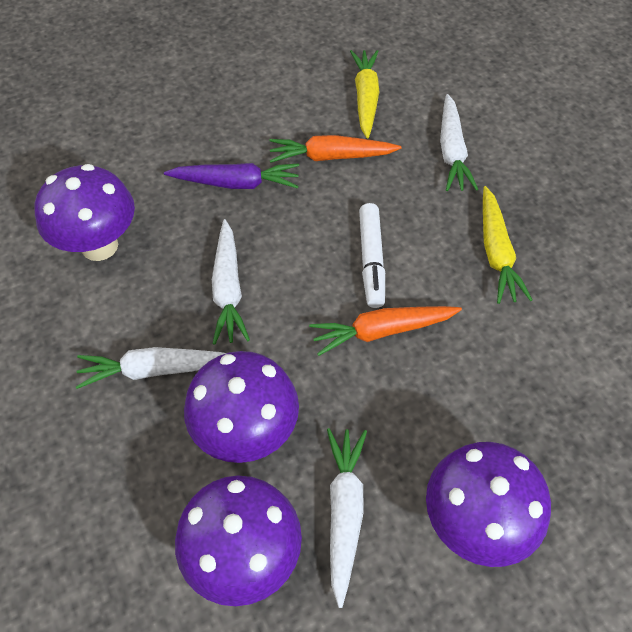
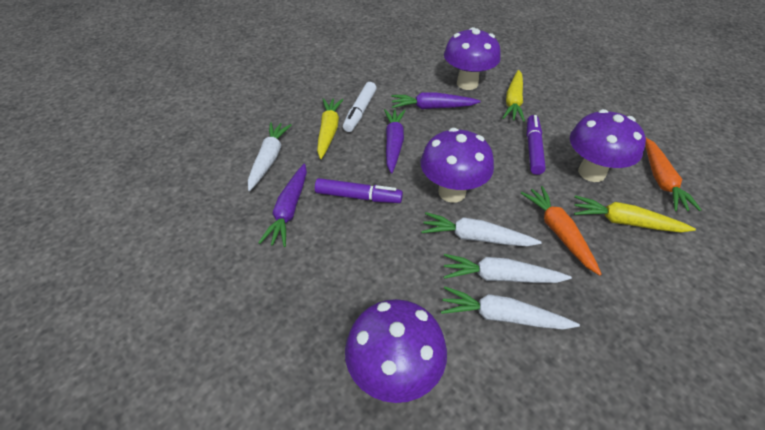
purple carrot: 1 -> 3
purple marker: 0 -> 2
yellow carrot: 2 -> 3

